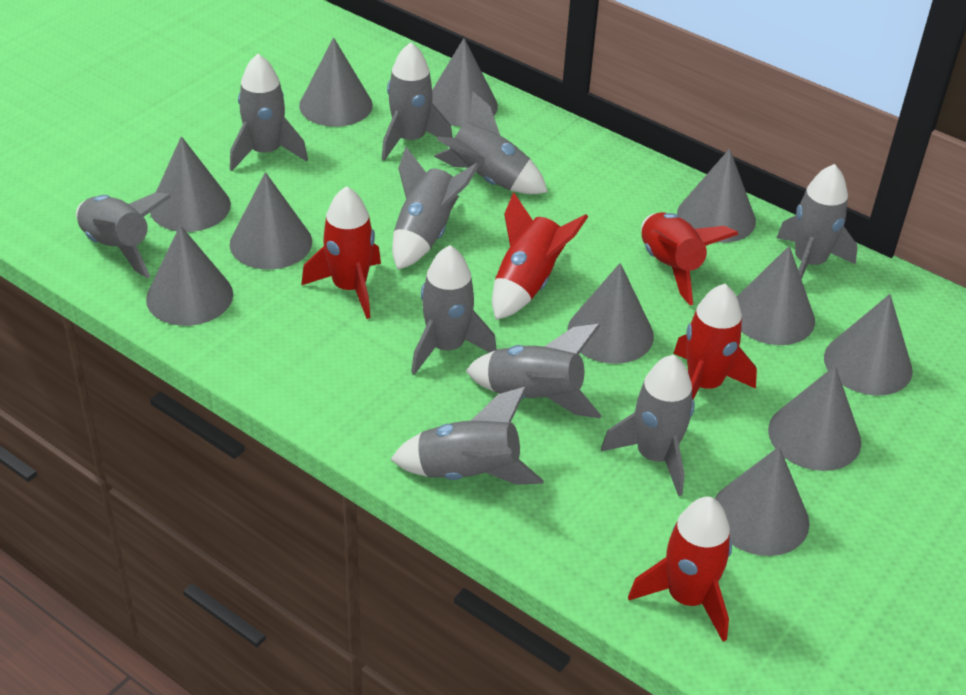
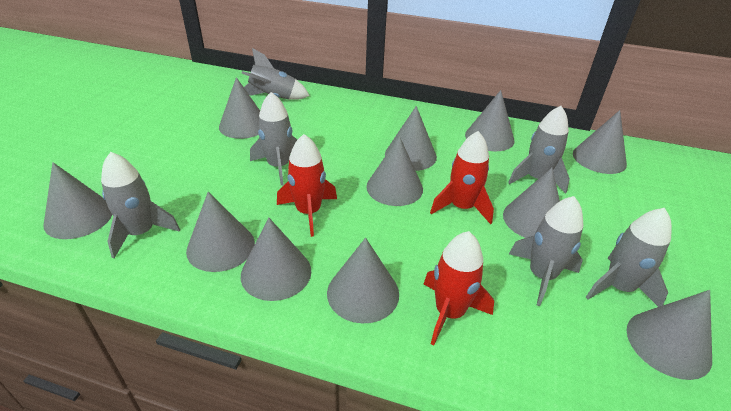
grey rocket: 10 -> 6
red rocket: 5 -> 3

